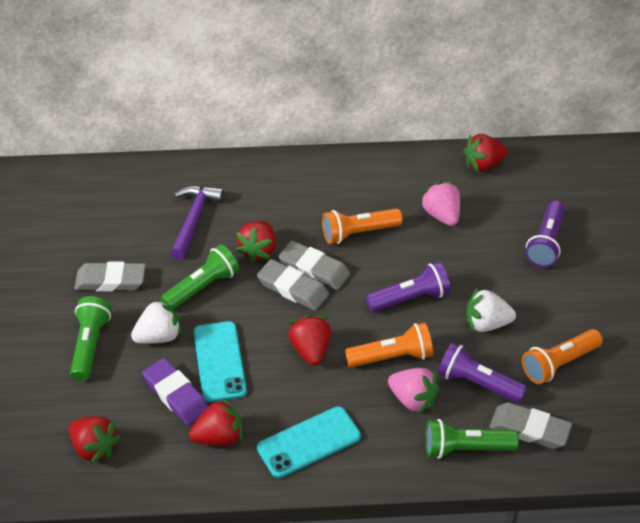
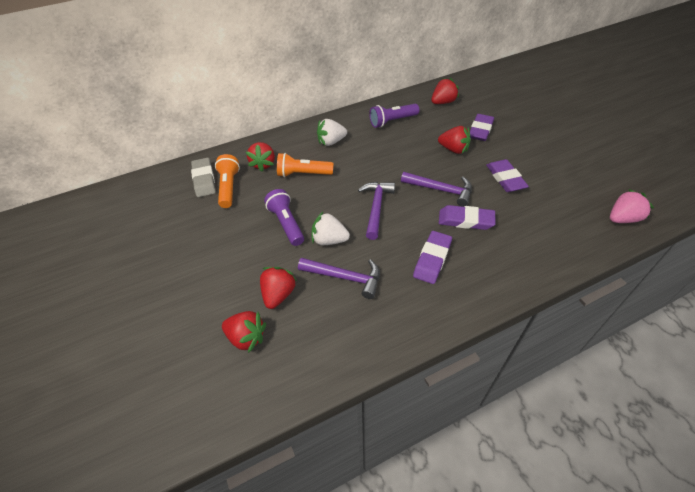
green flashlight: 3 -> 0
grey eraser: 4 -> 1
orange flashlight: 3 -> 2
pink strawberry: 2 -> 1
purple eraser: 1 -> 4
purple flashlight: 3 -> 2
purple hammer: 1 -> 3
turquoise phone: 2 -> 0

